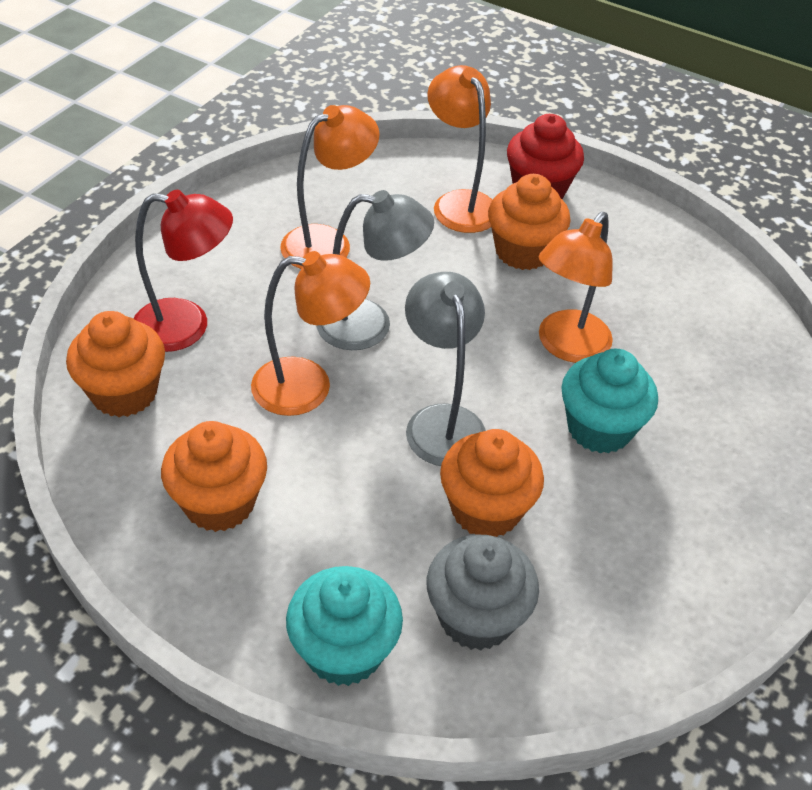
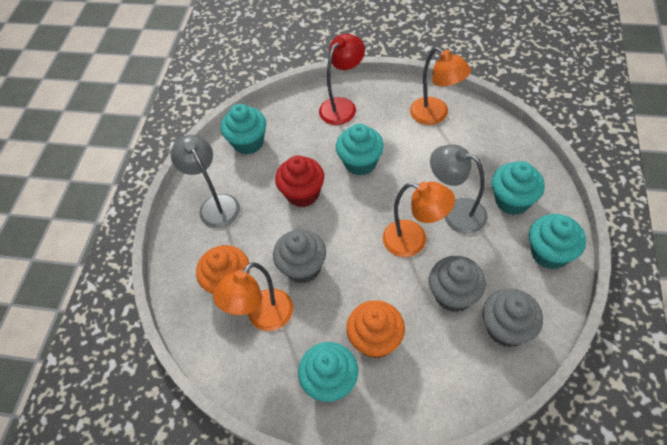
grey cupcake: 1 -> 3
orange cupcake: 4 -> 2
orange lamp: 4 -> 3
turquoise cupcake: 2 -> 5

